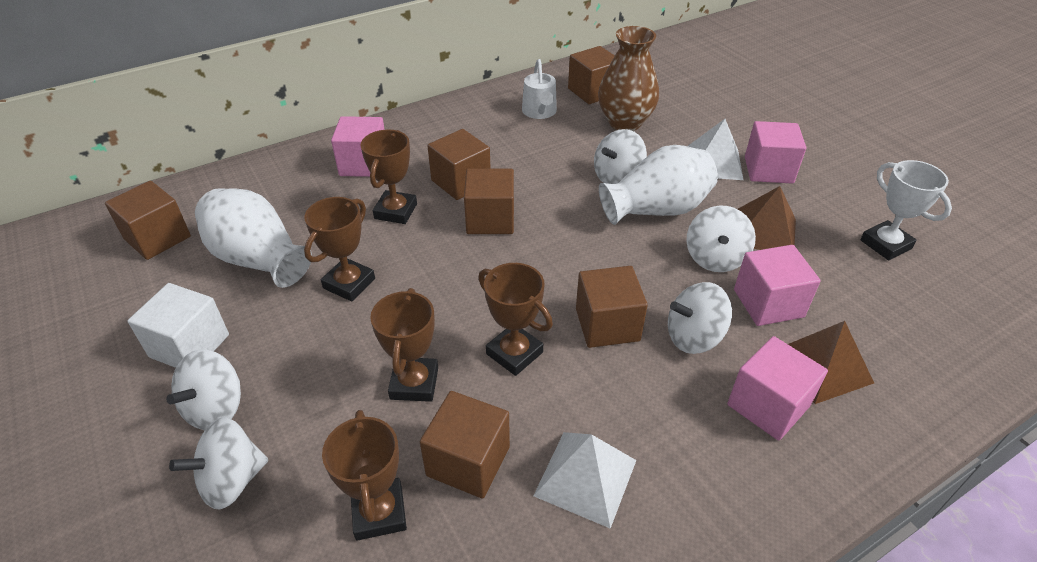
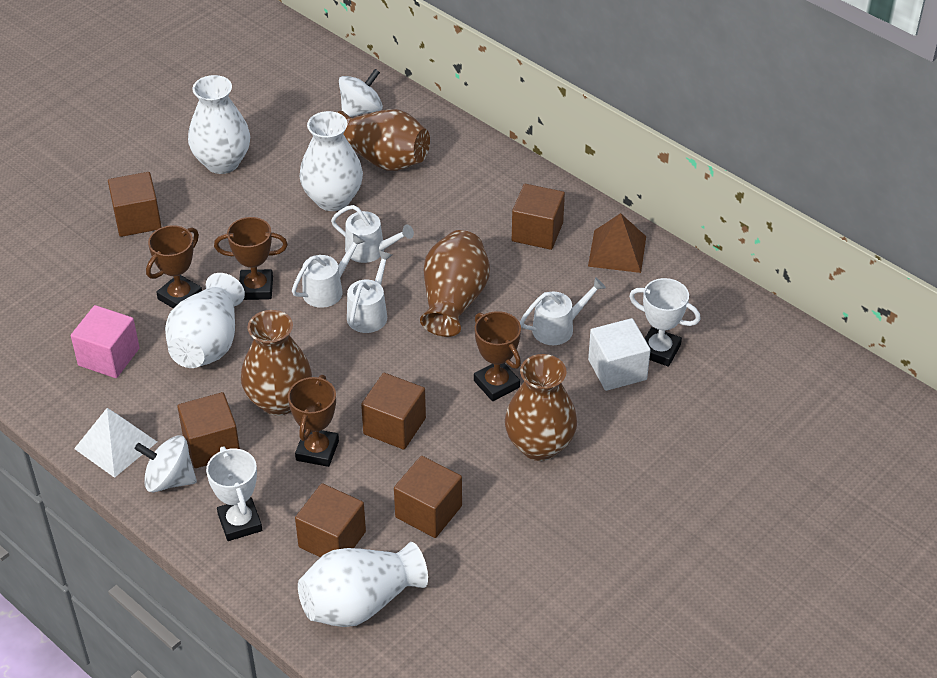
brown pyramid: 2 -> 1
brown trophy: 5 -> 4
brown vase: 1 -> 4
pink cube: 4 -> 1
white pyramid: 2 -> 1
white spinning top: 5 -> 2
white trophy: 1 -> 2
white vase: 2 -> 4
white watering can: 1 -> 4

